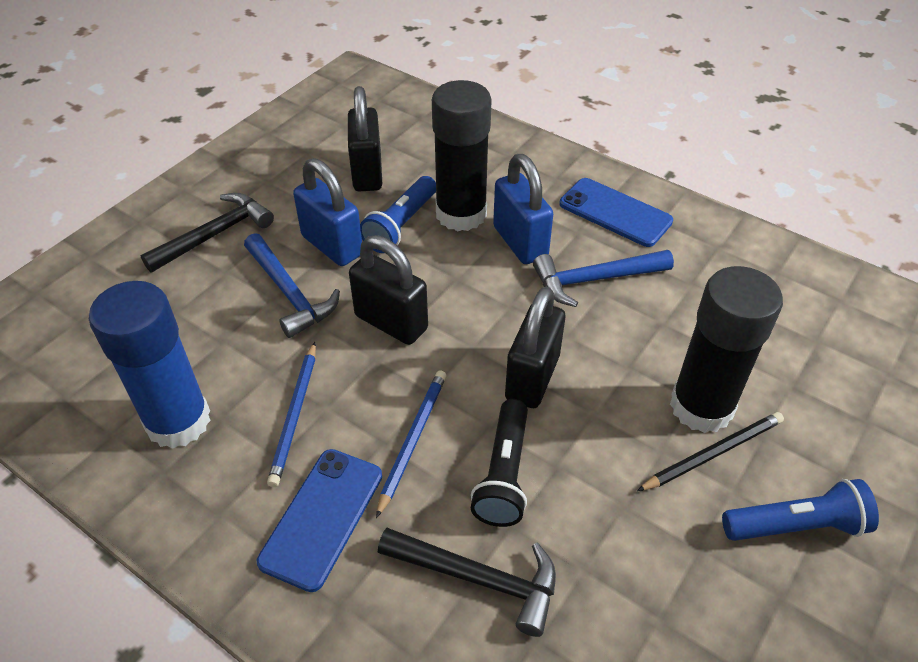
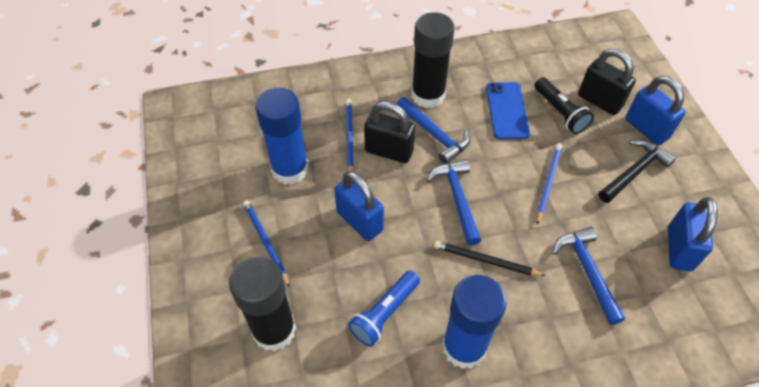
black hammer: 2 -> 1
black padlock: 3 -> 2
blue flashlight: 2 -> 1
blue glue stick: 1 -> 2
blue hammer: 2 -> 3
blue padlock: 2 -> 3
blue pencil: 2 -> 3
blue phone: 2 -> 1

